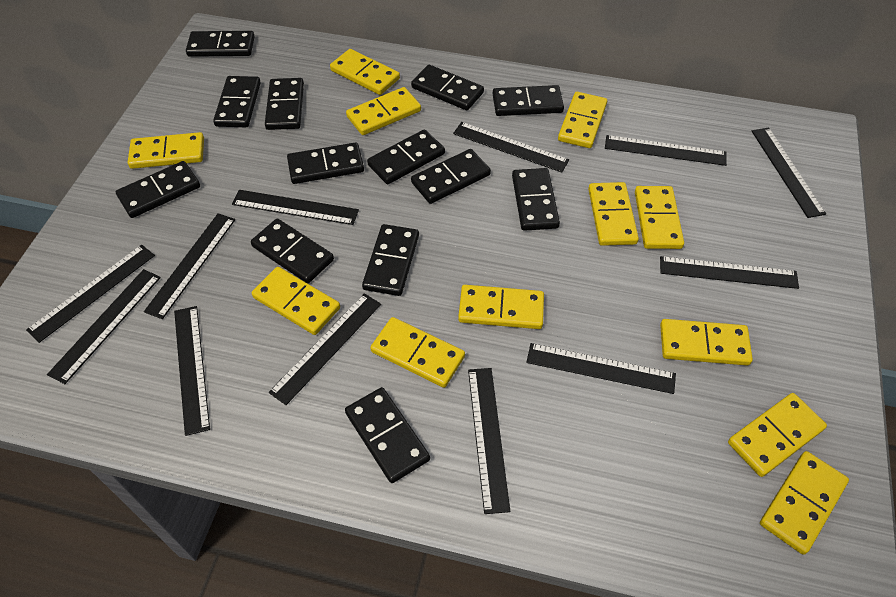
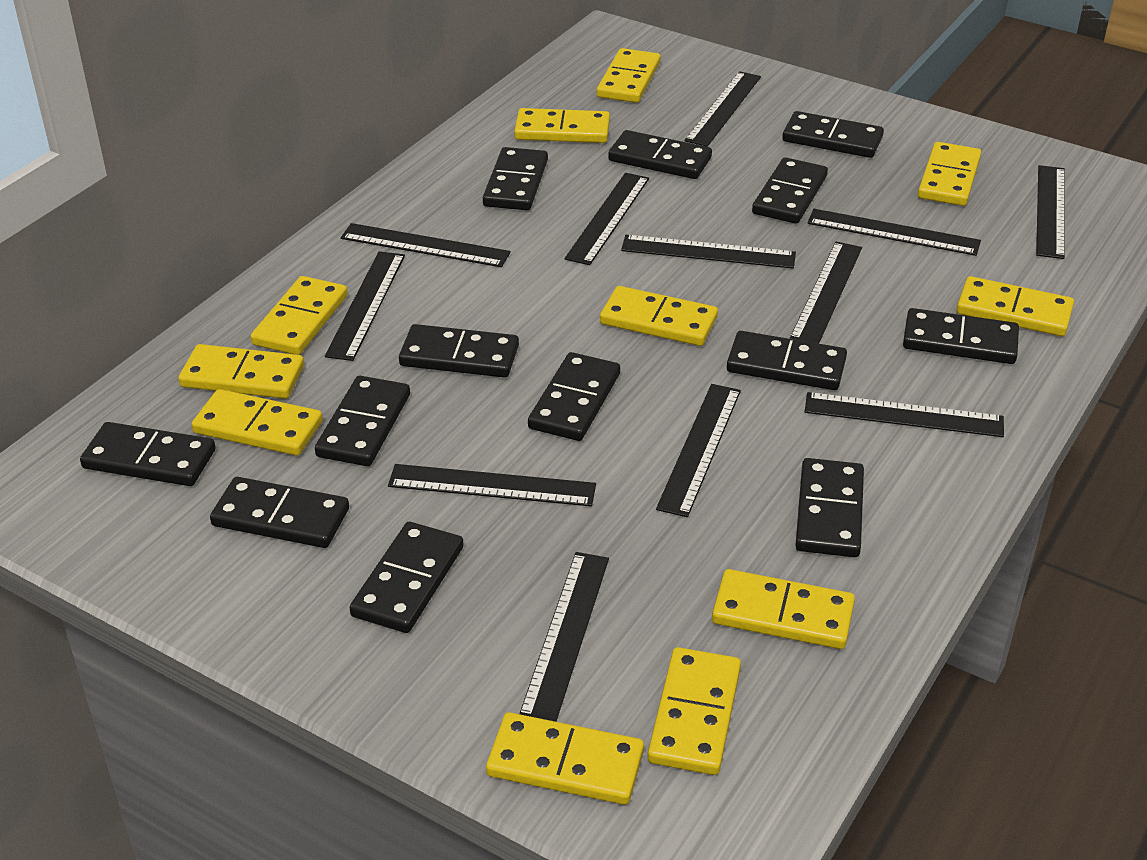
yellow domino: 12 -> 11

